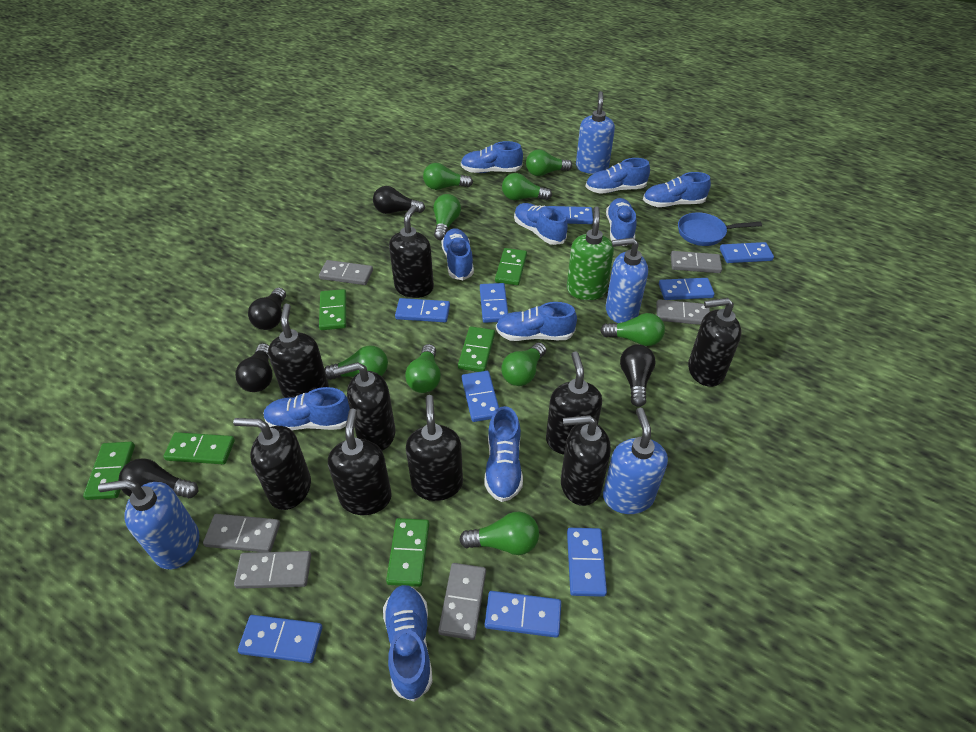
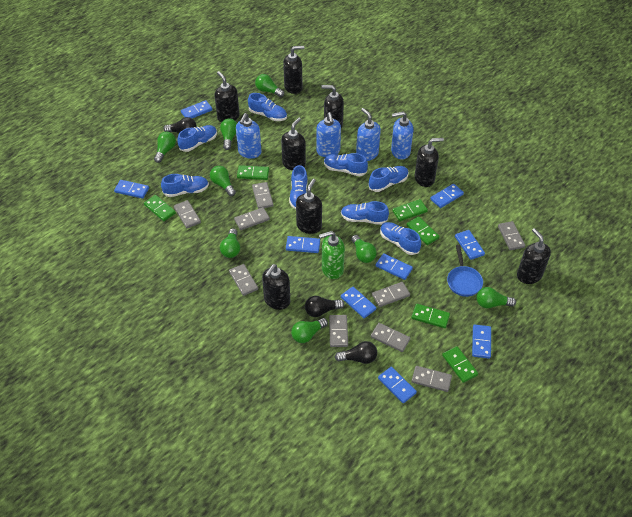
black light bulb: 5 -> 3
black soap dispenser: 9 -> 8
blue shoe: 10 -> 8
green light bulb: 9 -> 8
grey domino: 6 -> 9

